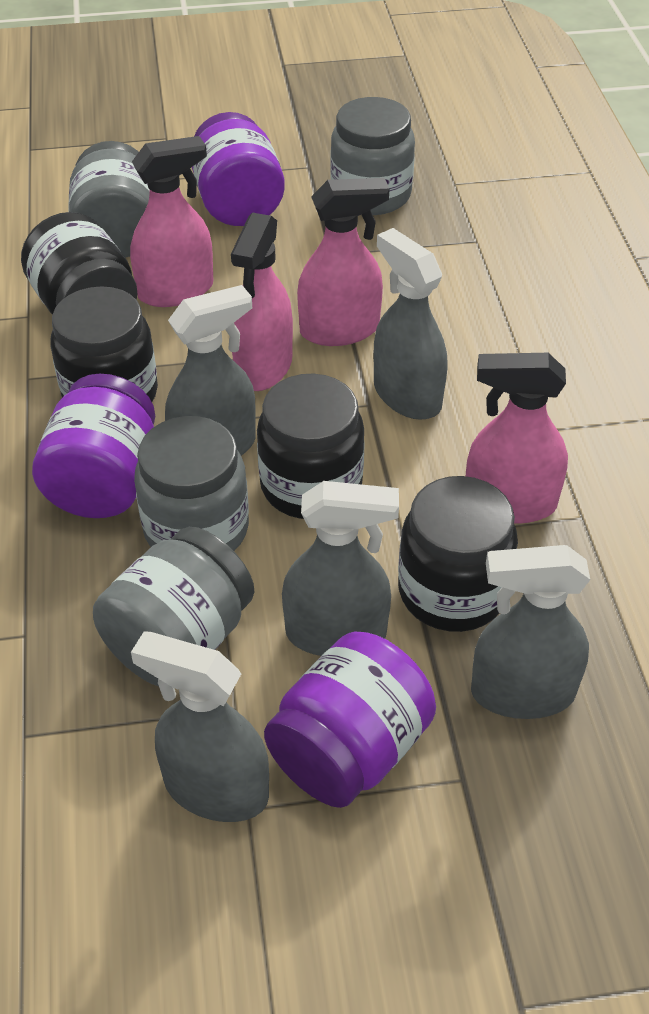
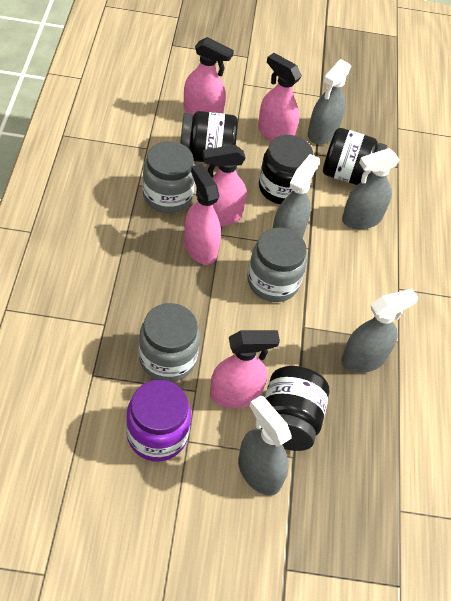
grey jar: 4 -> 3
pink spray bottle: 4 -> 5
purple jar: 3 -> 1

